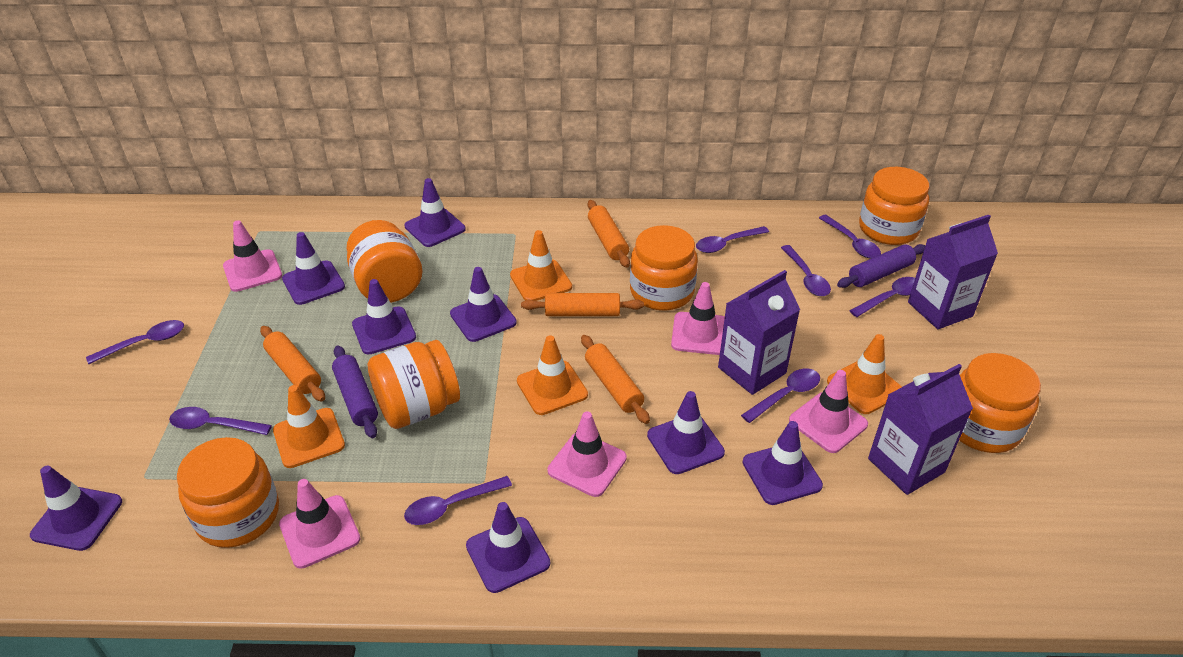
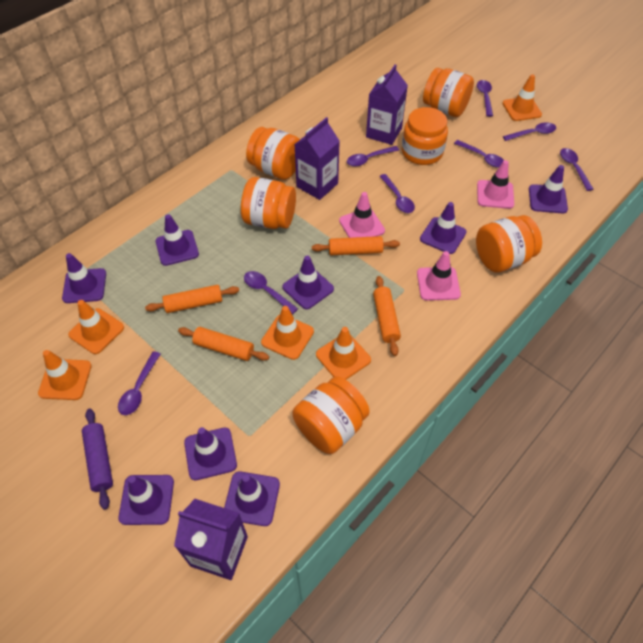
orange traffic cone: 4 -> 5
pink traffic cone: 5 -> 3
purple rolling pin: 2 -> 1

